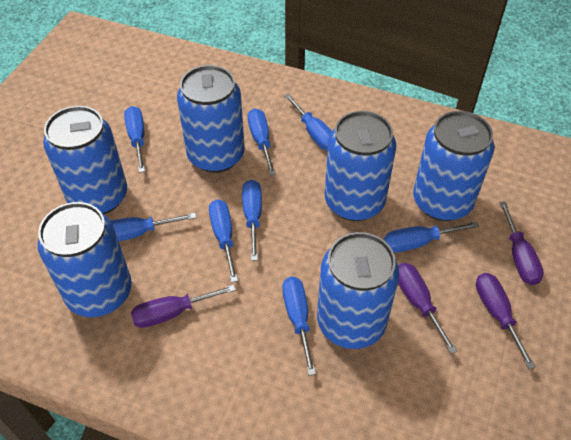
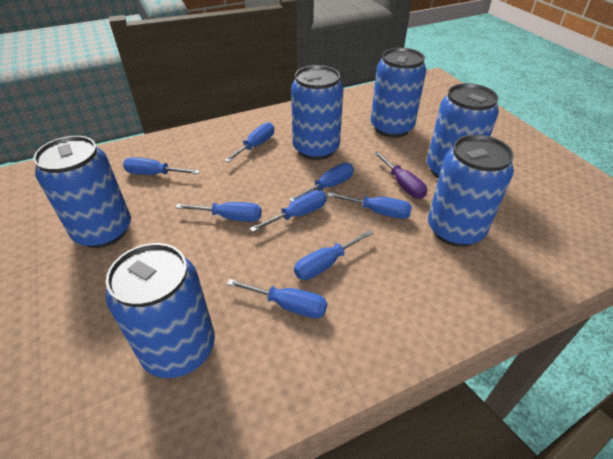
purple screwdriver: 4 -> 1

